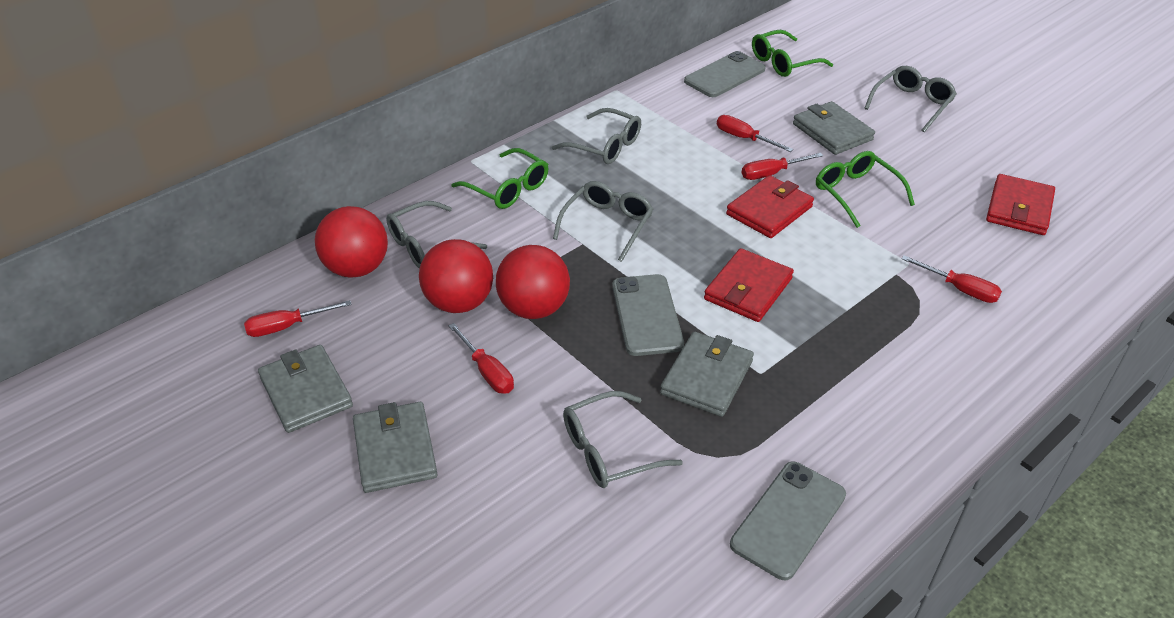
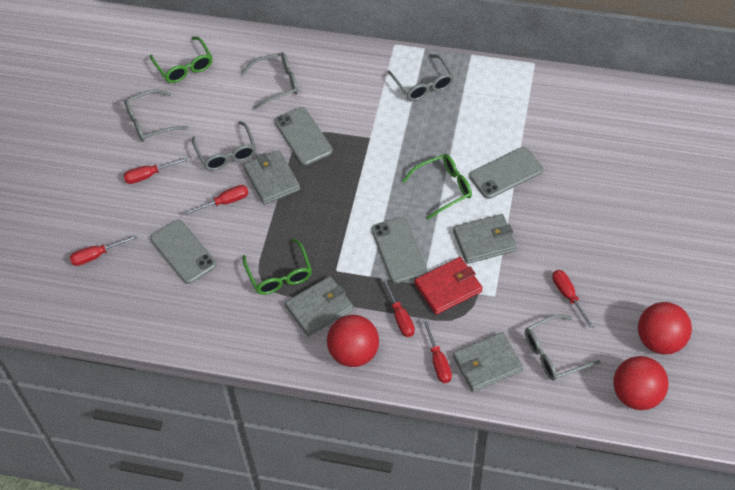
grey phone: 3 -> 4
red screwdriver: 5 -> 6
red wallet: 3 -> 1

